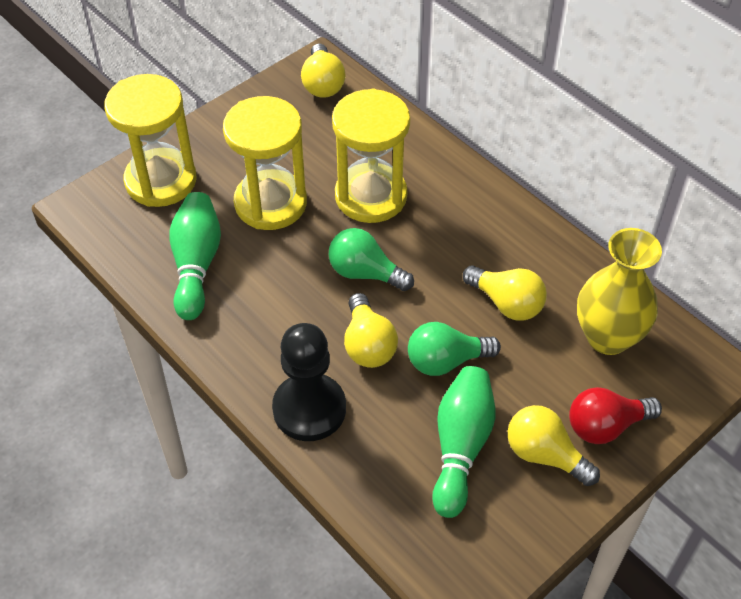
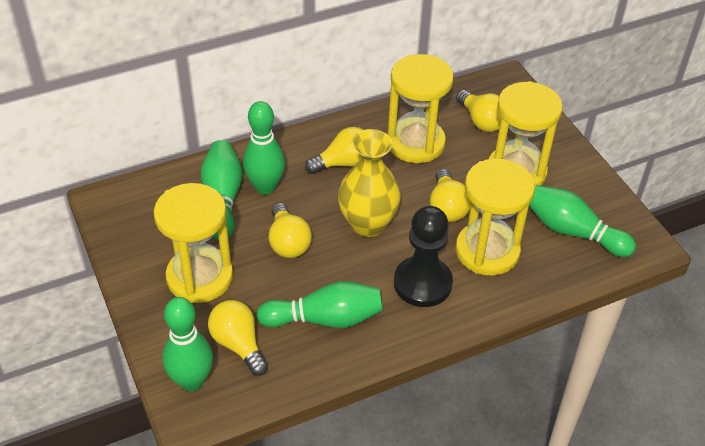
green bowling pin: 2 -> 5
green light bulb: 2 -> 0
red light bulb: 1 -> 0
yellow hourglass: 3 -> 4
yellow light bulb: 4 -> 5

